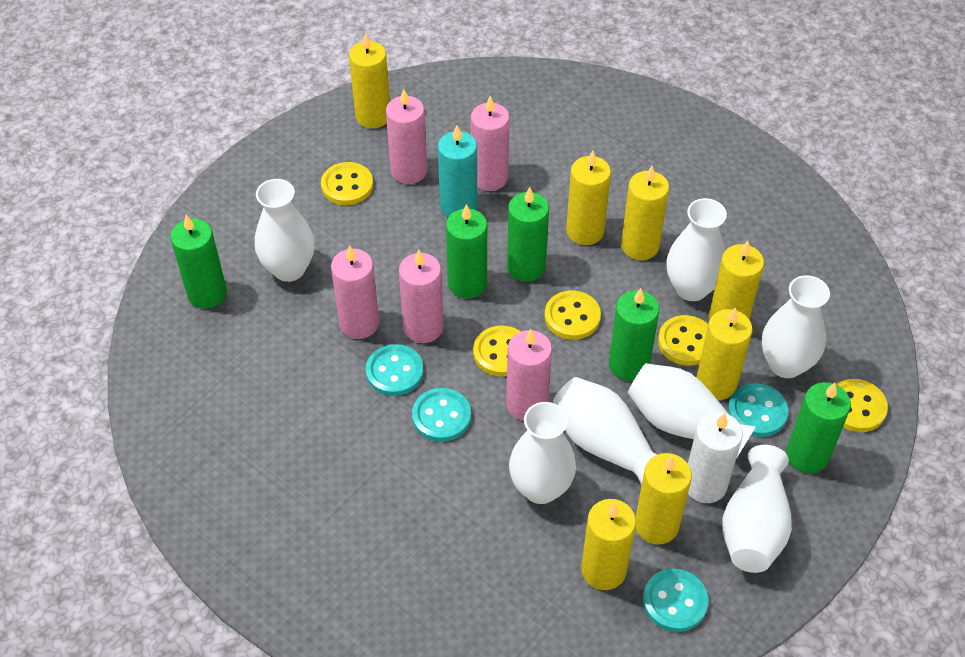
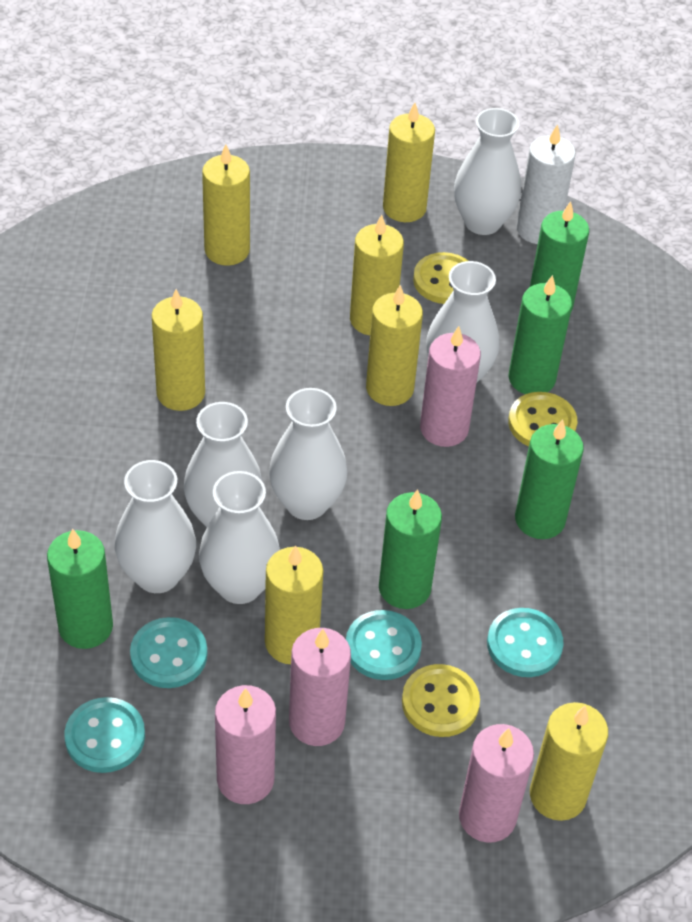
pink candle: 5 -> 4
turquoise candle: 1 -> 0
white vase: 7 -> 6
yellow button: 5 -> 3

